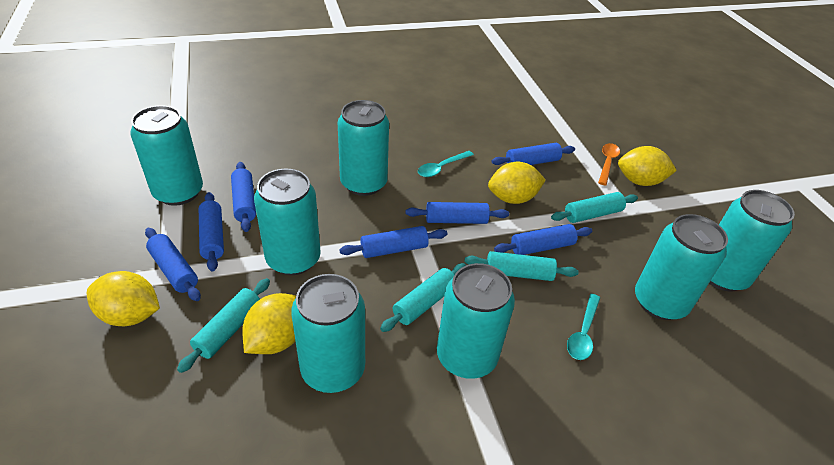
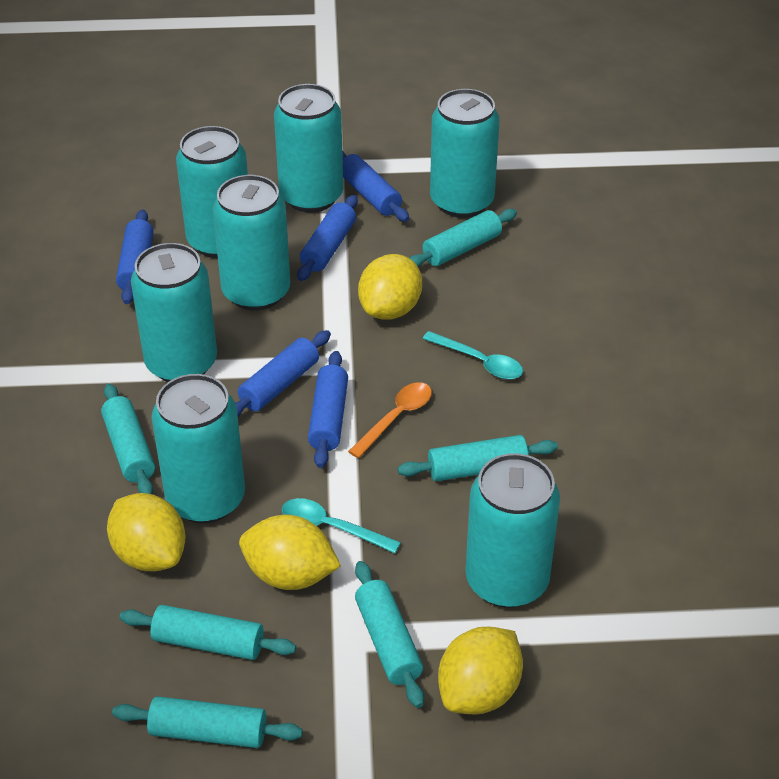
blue rolling pin: 7 -> 5
turquoise rolling pin: 4 -> 6

